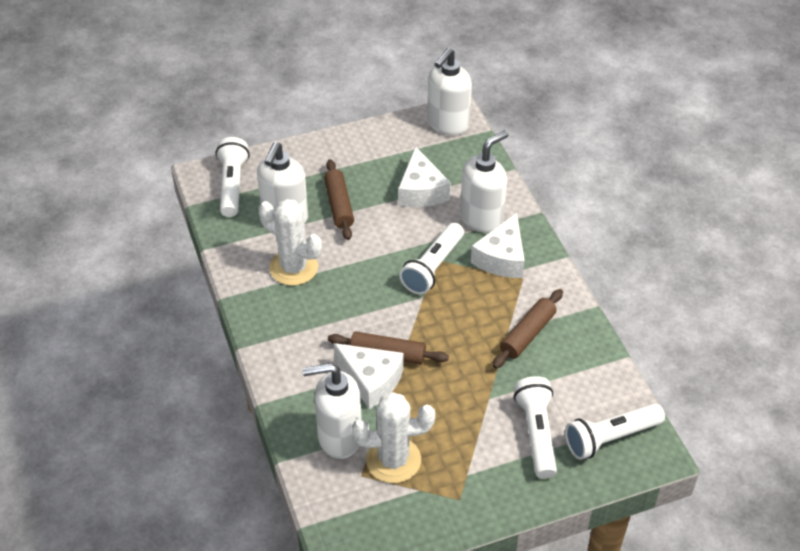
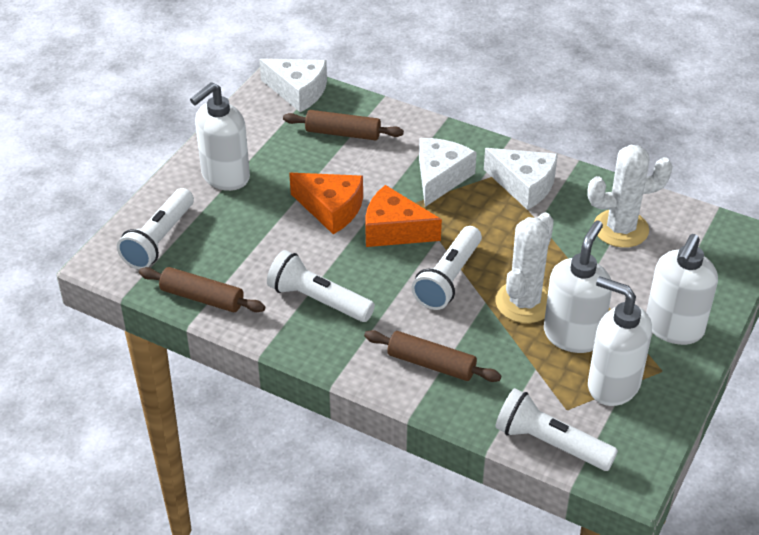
orange cheese: 0 -> 2

